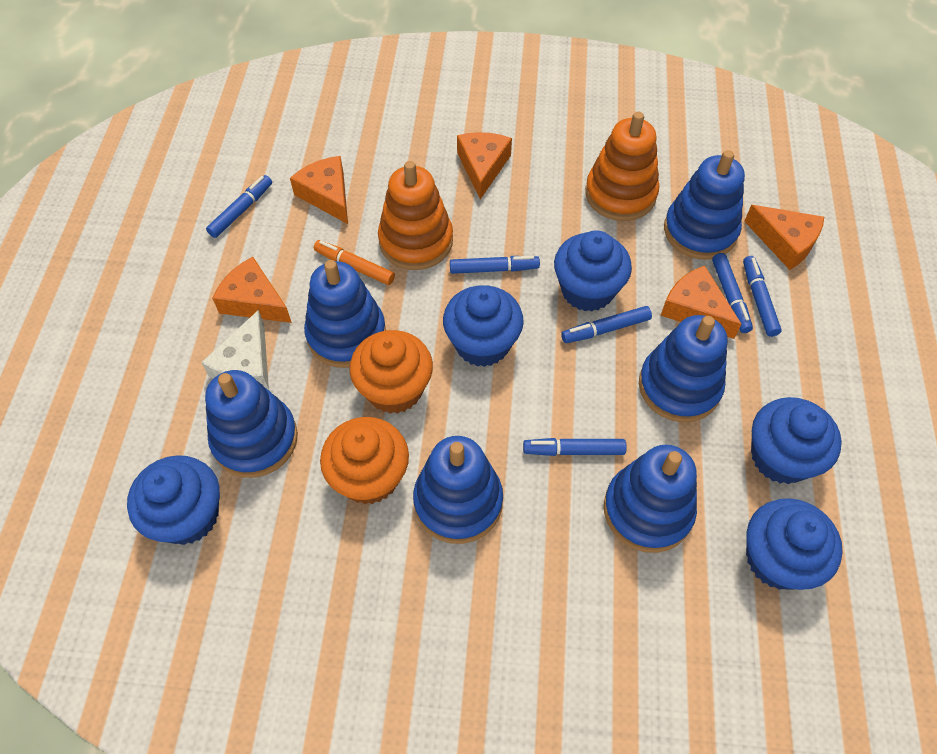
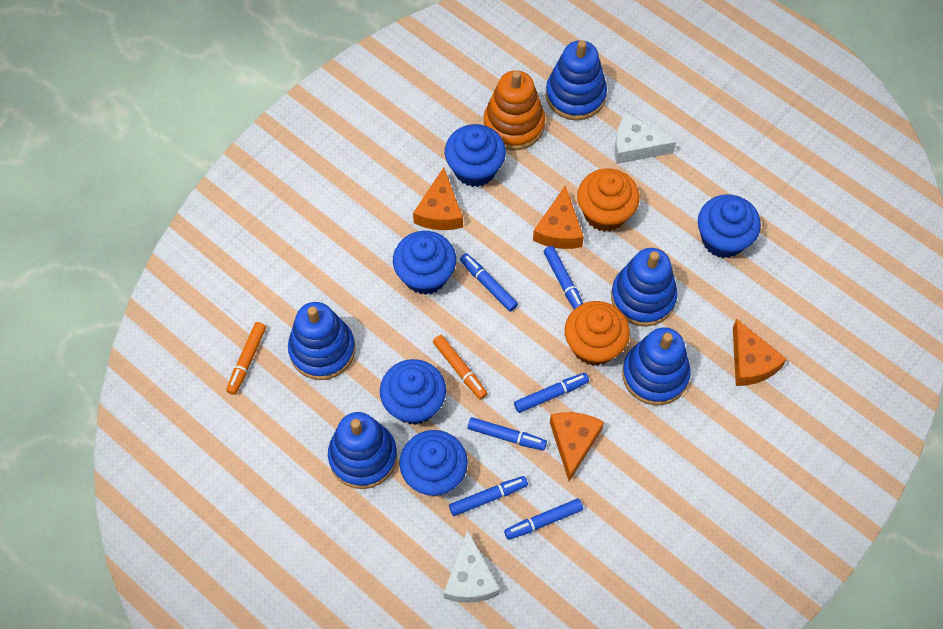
blue stacking toy: 6 -> 5
orange cheese: 5 -> 4
orange marker: 1 -> 2
orange stacking toy: 2 -> 1
white cheese: 1 -> 2

